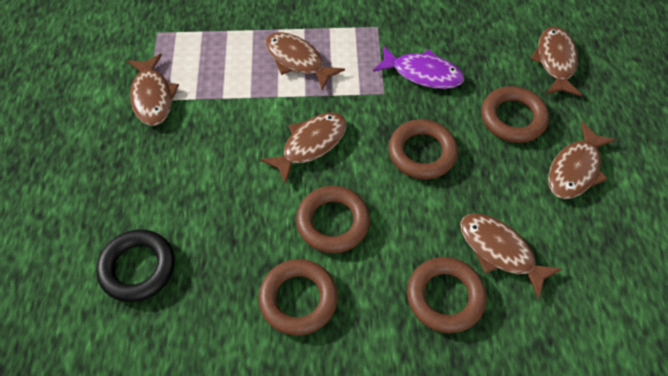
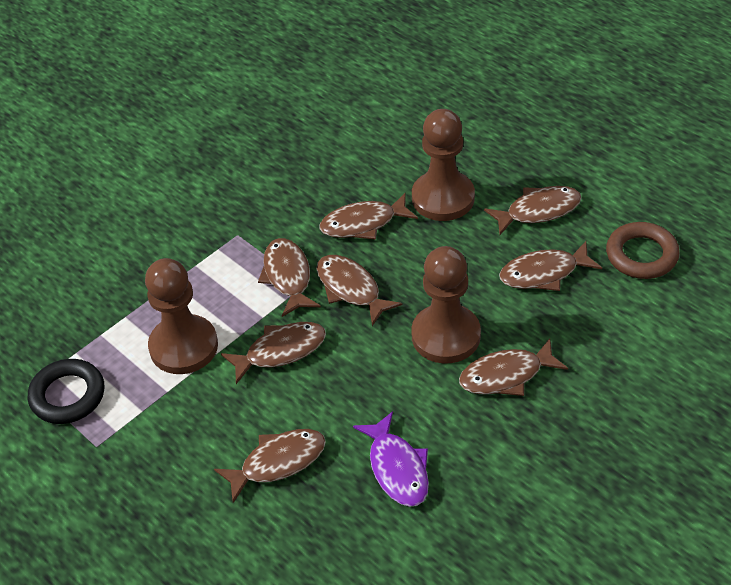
brown fish: 6 -> 8
brown pawn: 0 -> 3
brown ring: 5 -> 1

